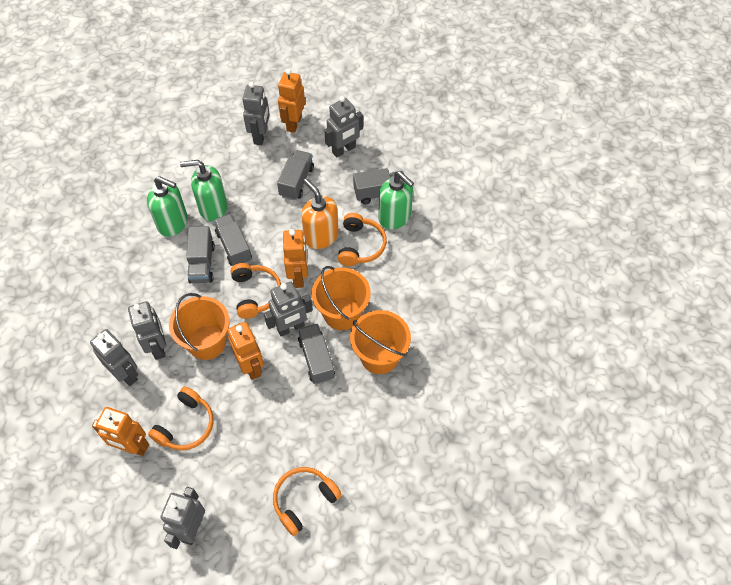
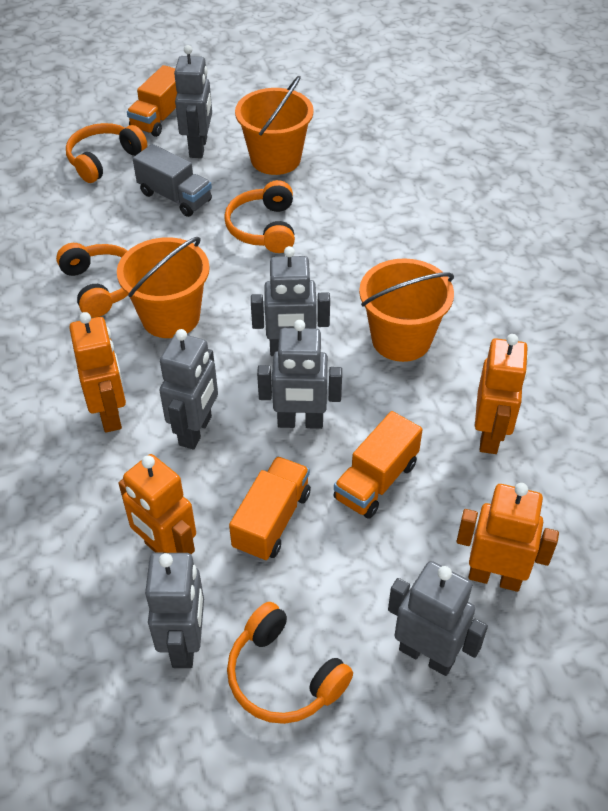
green soap dispenser: 3 -> 0
grey truck: 5 -> 1
orange soap dispenser: 1 -> 0
orange truck: 0 -> 3

